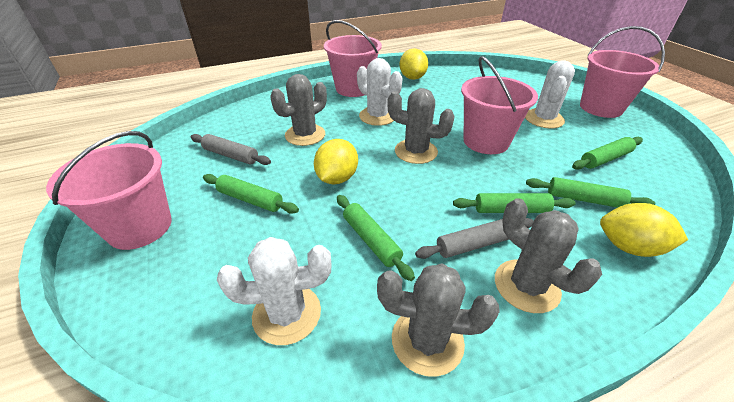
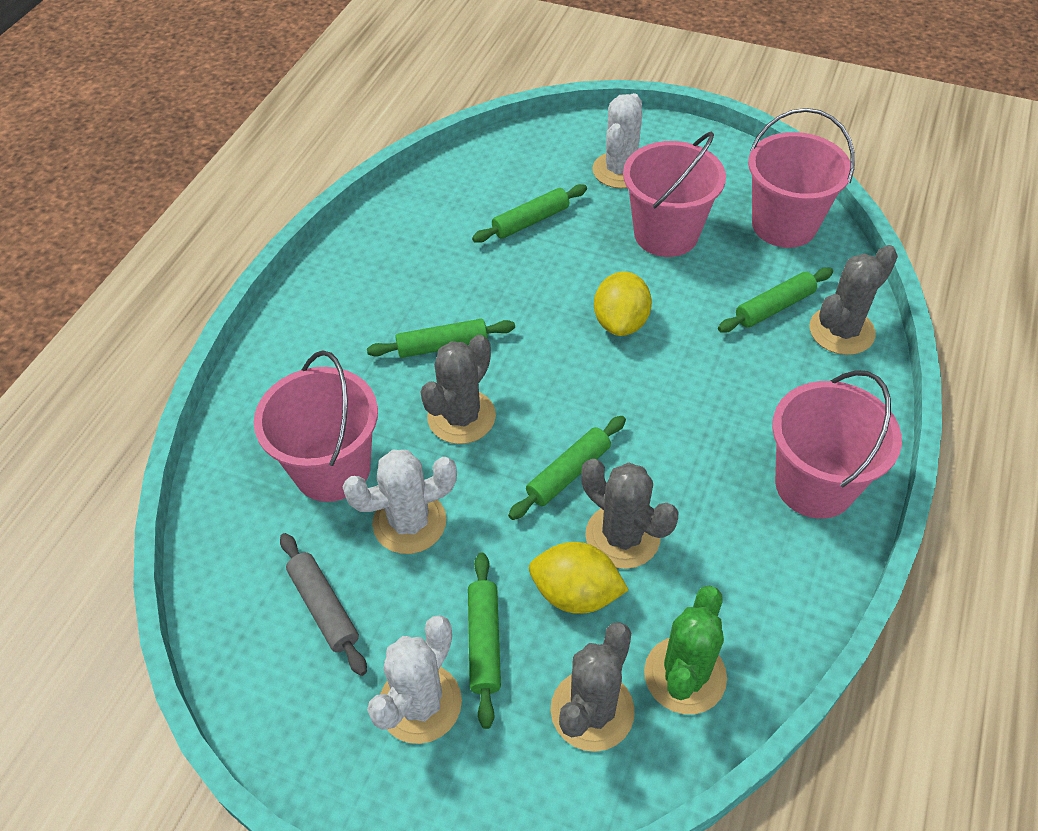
green cactus: 0 -> 1
grey rolling pin: 2 -> 1
yellow lemon: 3 -> 2

